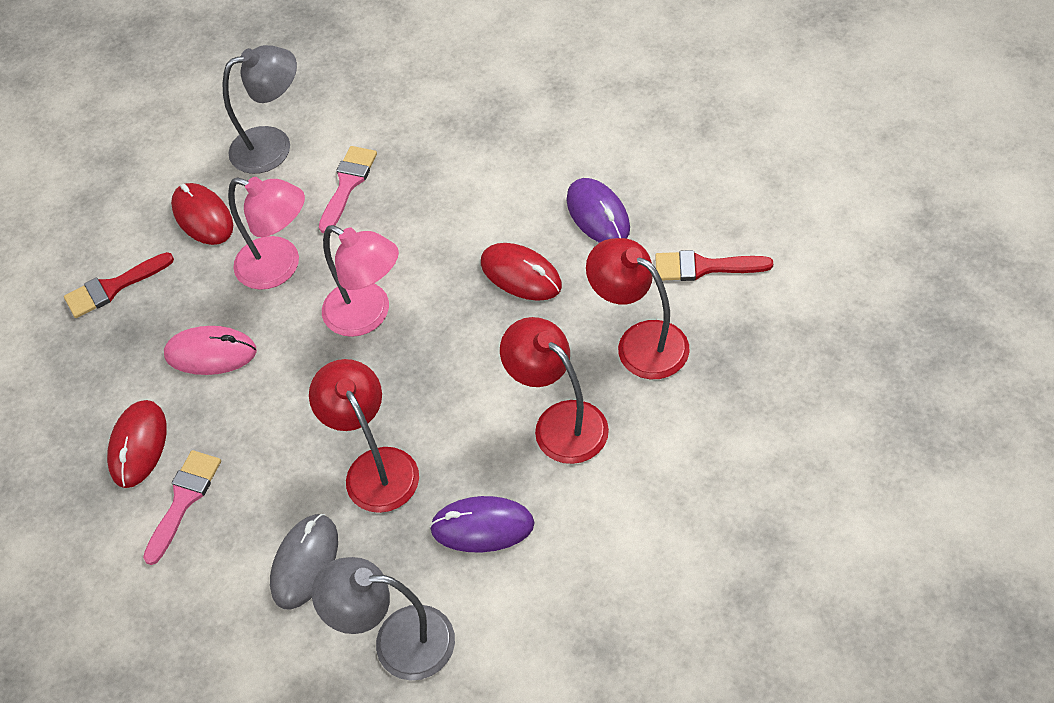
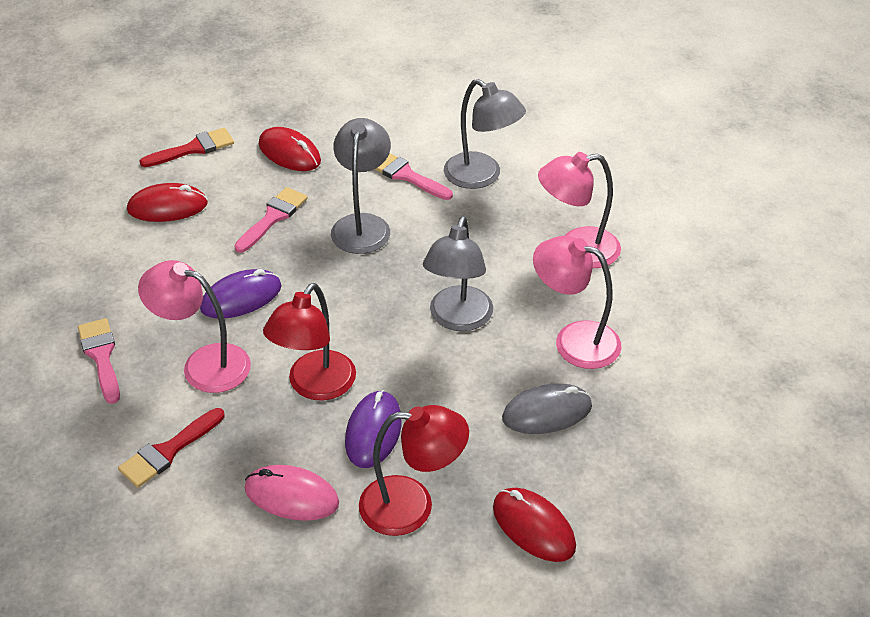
grey lamp: 2 -> 3
pink brush: 2 -> 3
pink lamp: 2 -> 3
red lamp: 3 -> 2

